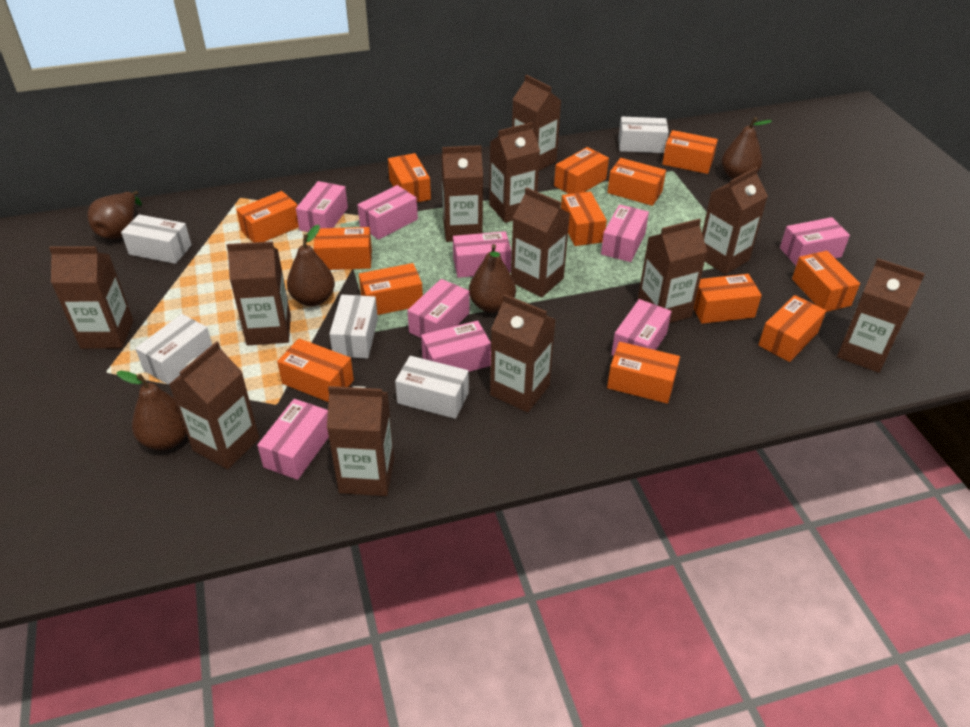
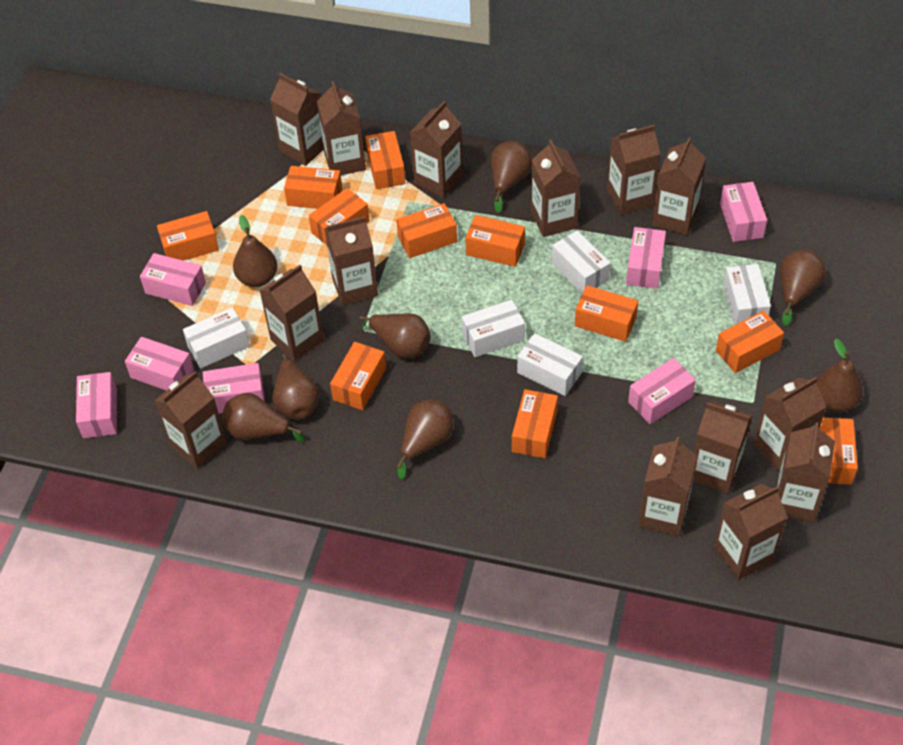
brown carton: 12 -> 14
brown pear: 5 -> 8
orange box: 13 -> 11
pink box: 9 -> 7

